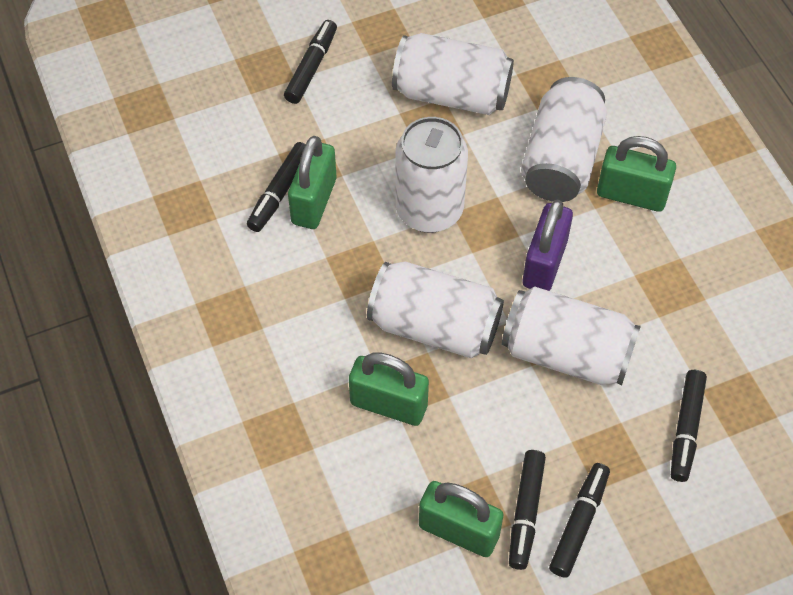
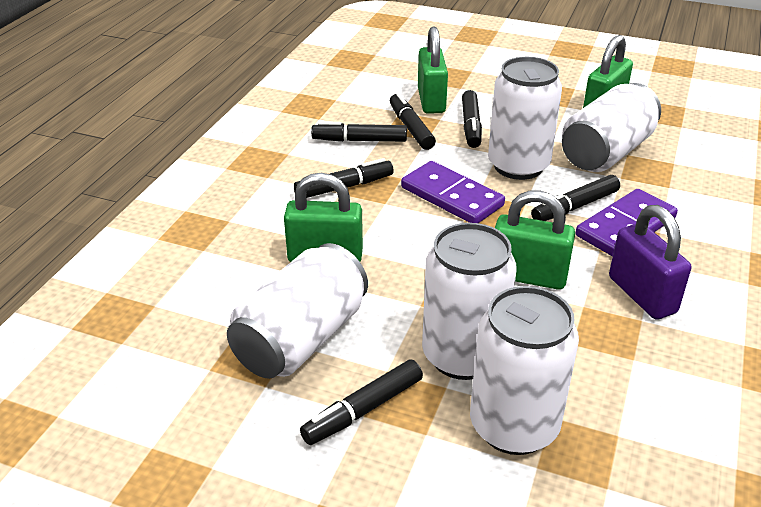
black marker: 5 -> 6
purple domino: 0 -> 2

